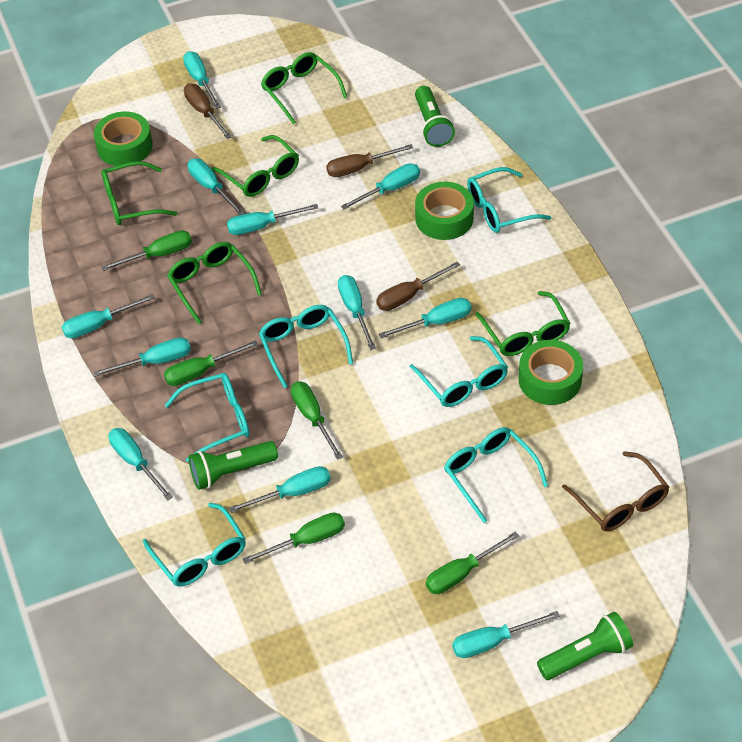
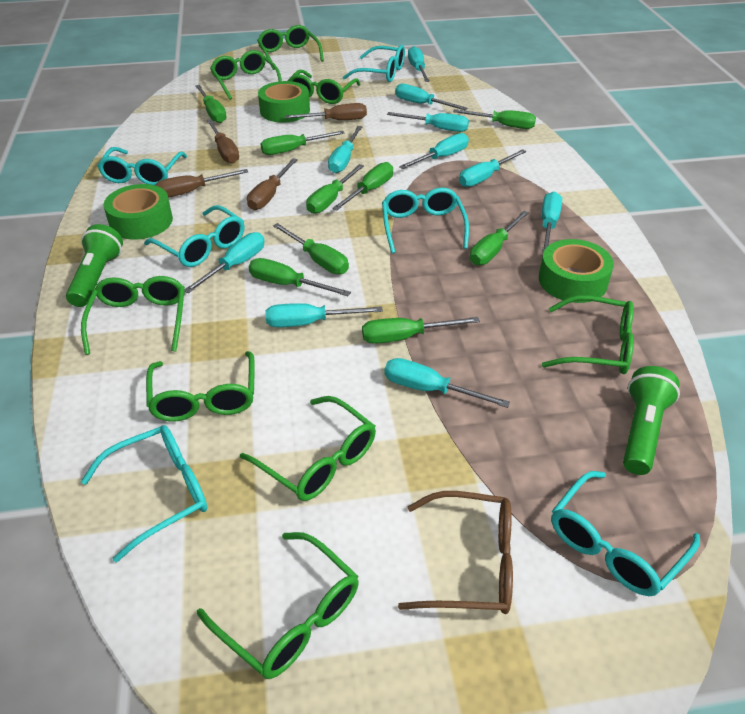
brown screwdriver: 3 -> 4
green flashlight: 3 -> 2
green glasses: 5 -> 8
green screwdriver: 5 -> 9
turquoise screwdriver: 11 -> 10

